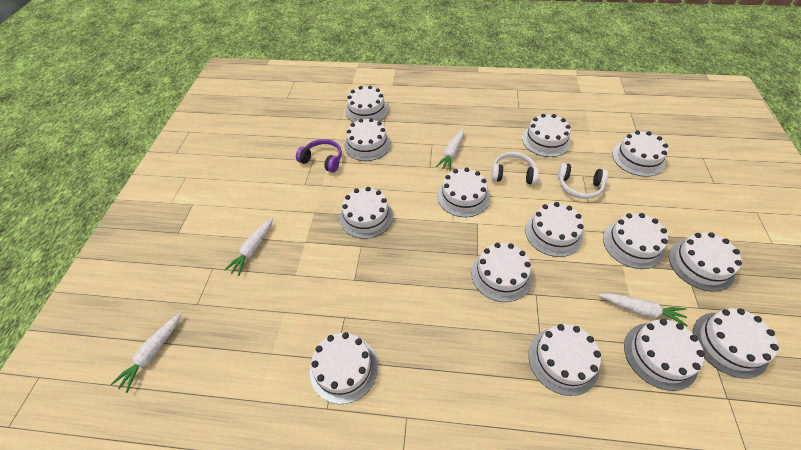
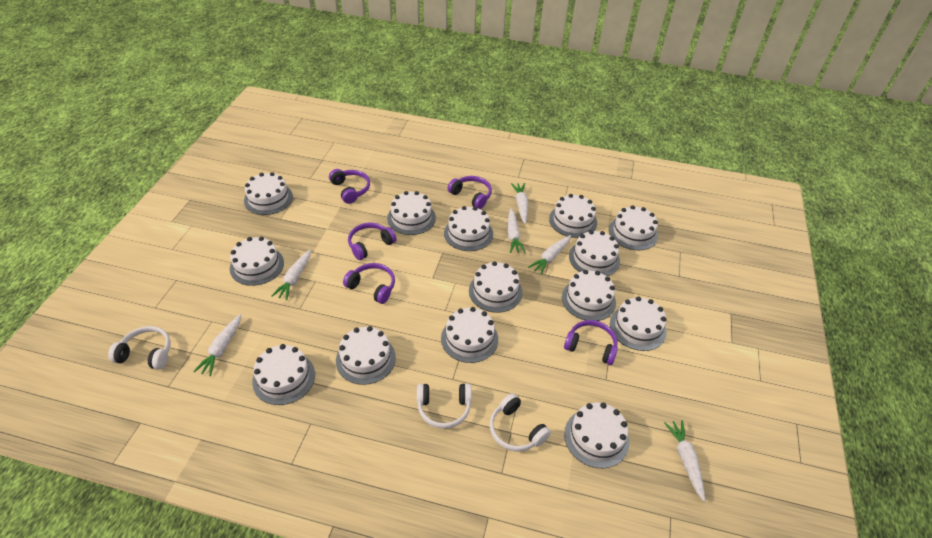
purple headphones: 1 -> 5
white carrot: 4 -> 6
white headphones: 2 -> 3

